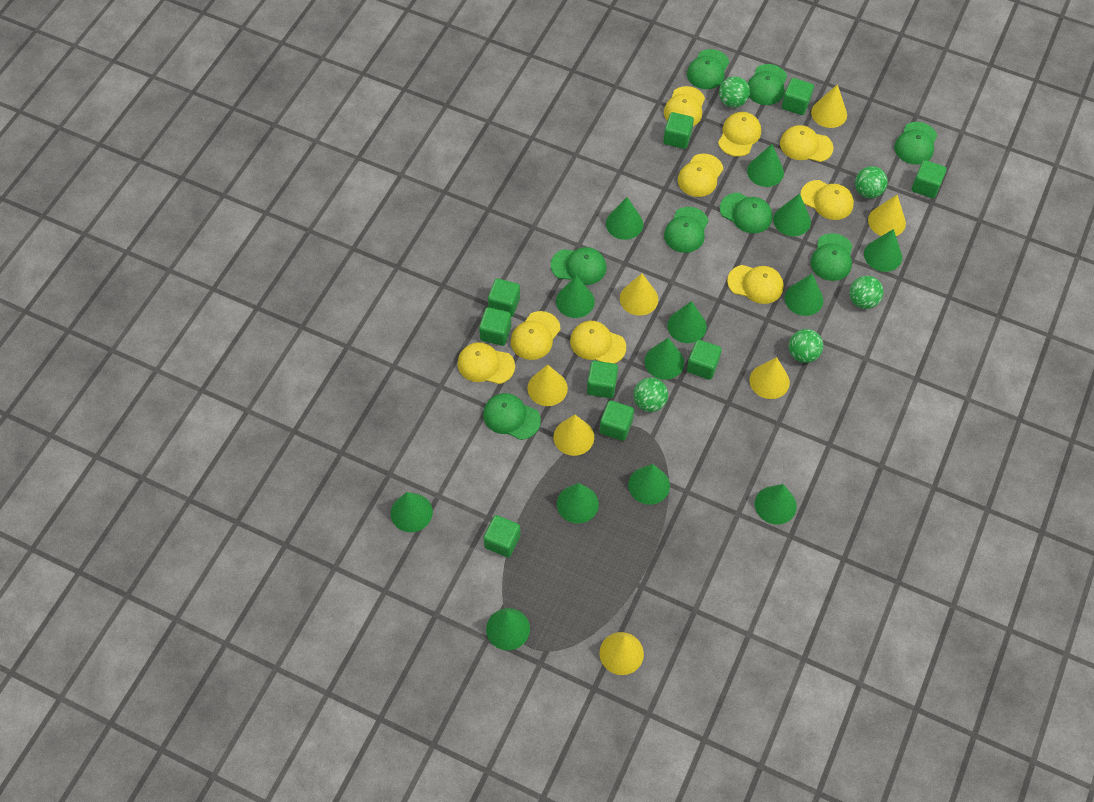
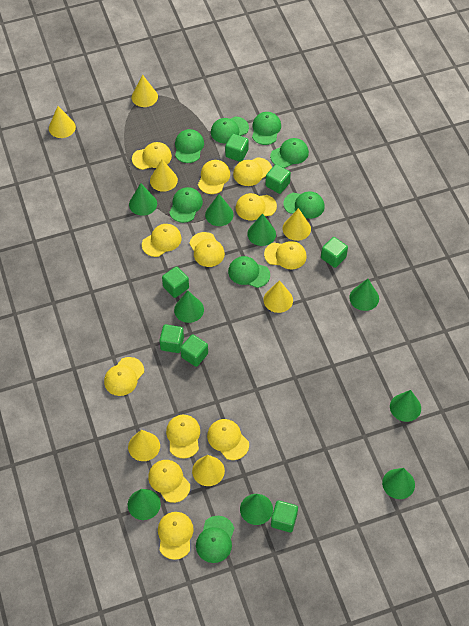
green ball: 5 -> 0
green cone: 13 -> 9
green cube: 9 -> 7
yellow cap: 9 -> 12

